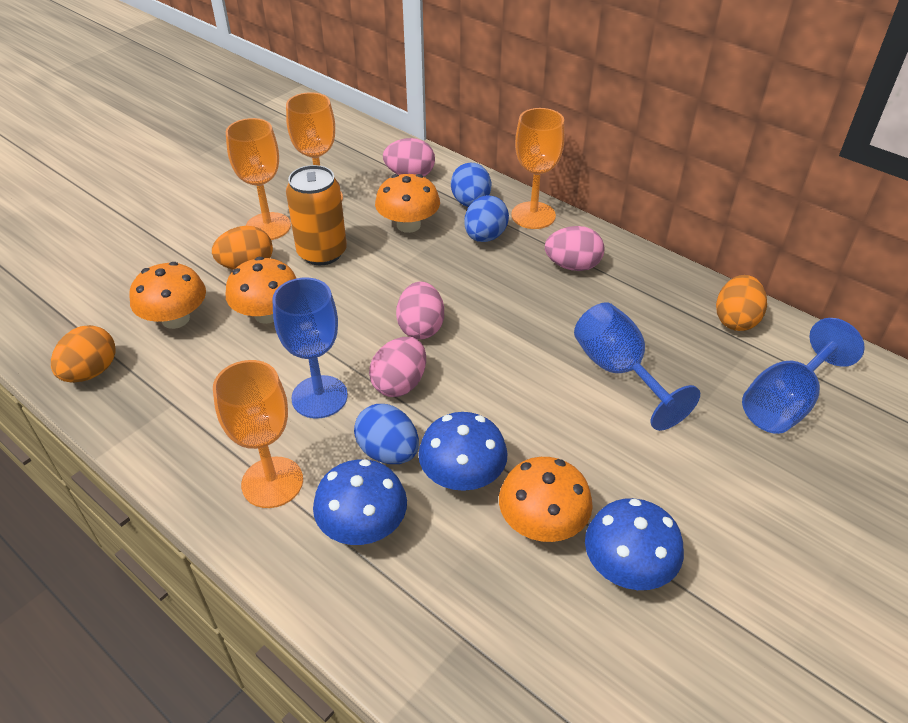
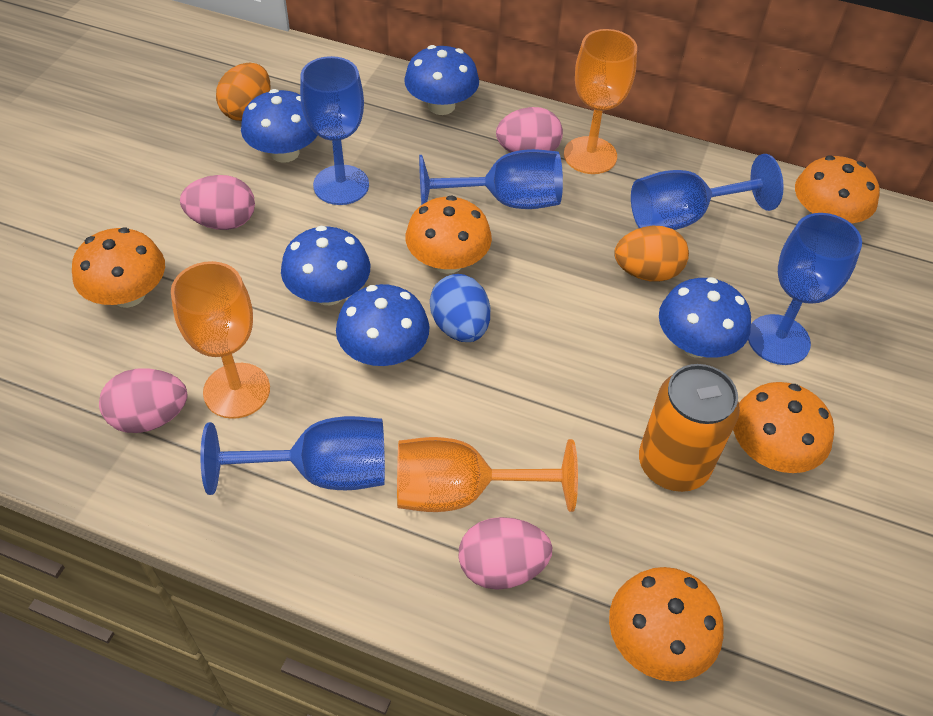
blue egg: 3 -> 1
blue goblet: 3 -> 5
blue mushroom: 3 -> 5
orange egg: 3 -> 2
orange goblet: 4 -> 3
orange mushroom: 4 -> 5

